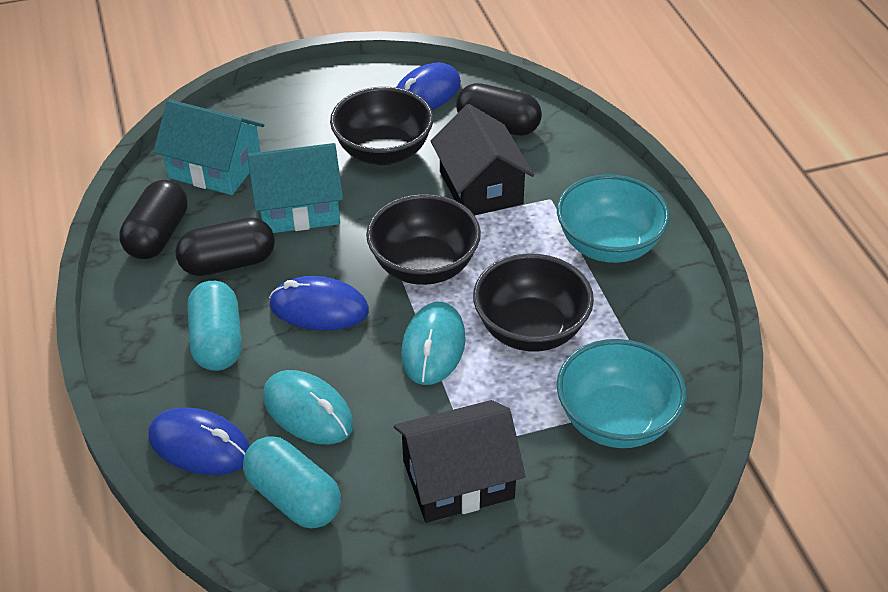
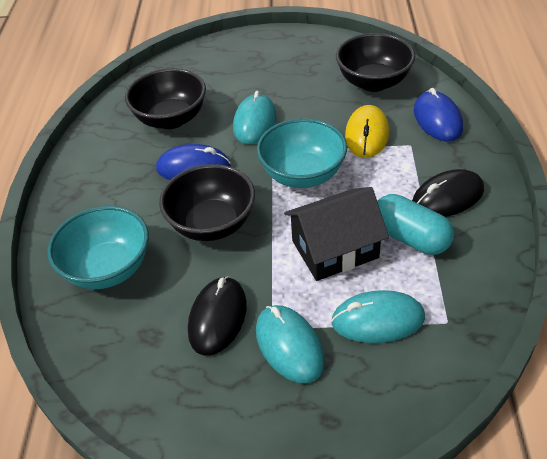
black capsule: 3 -> 0
black house: 2 -> 1
black mouse: 0 -> 2
blue mouse: 3 -> 2
turquoise capsule: 2 -> 1
turquoise house: 2 -> 0
turquoise mouse: 2 -> 3
yellow mouse: 0 -> 1

